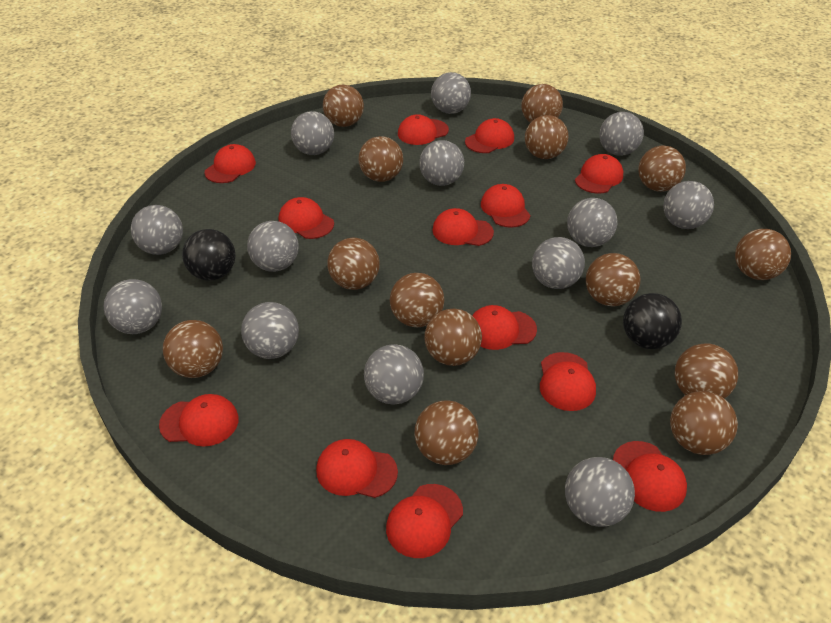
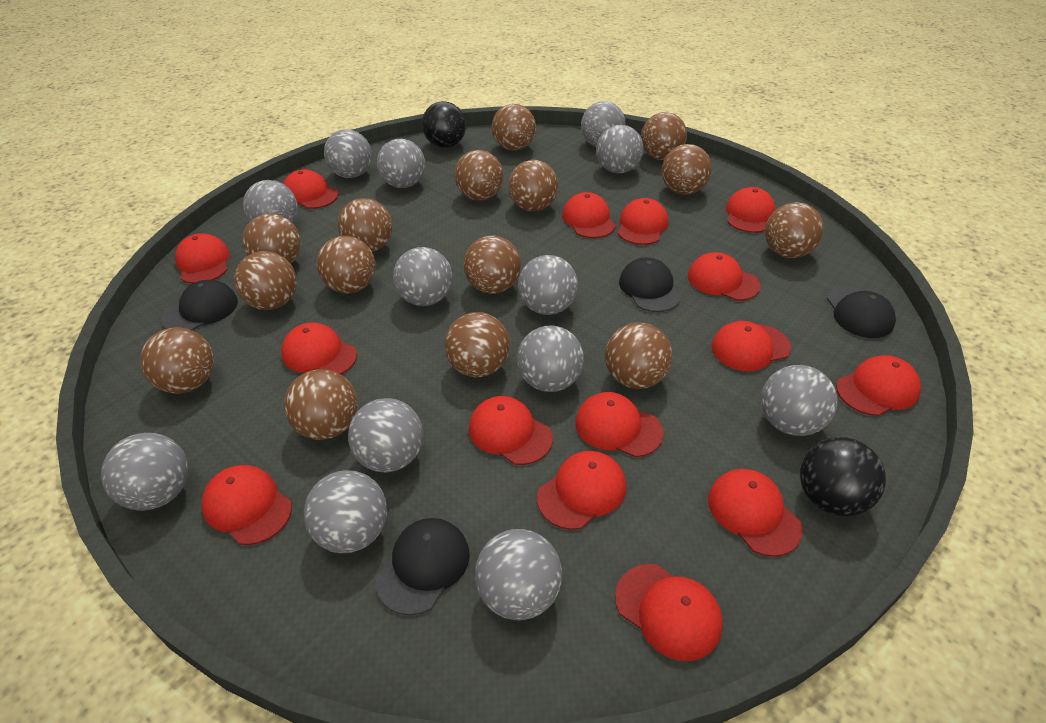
black cap: 0 -> 4
brown ball: 14 -> 15
red cap: 13 -> 15

